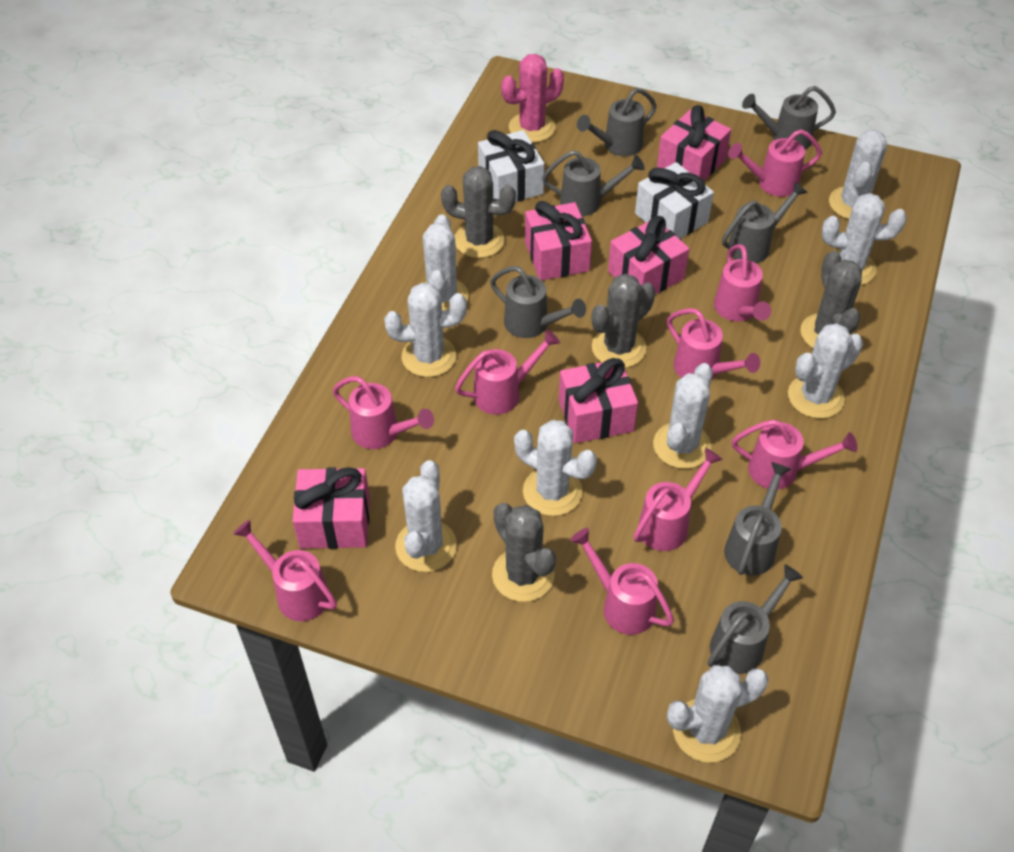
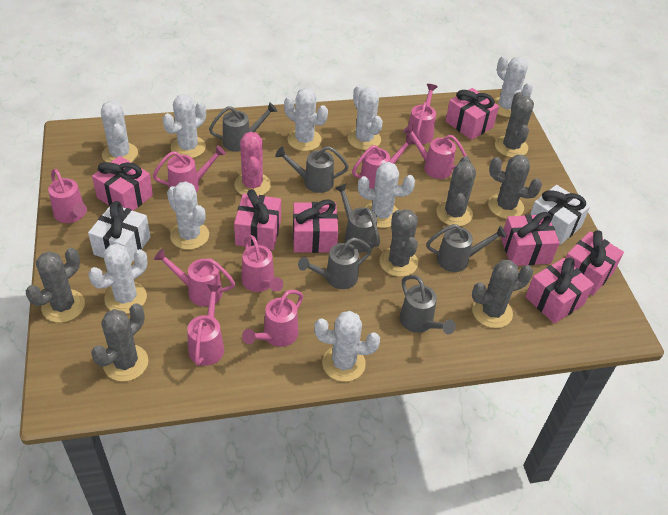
grey cactus: 4 -> 7
grey watering can: 7 -> 6
pink gift: 5 -> 7

